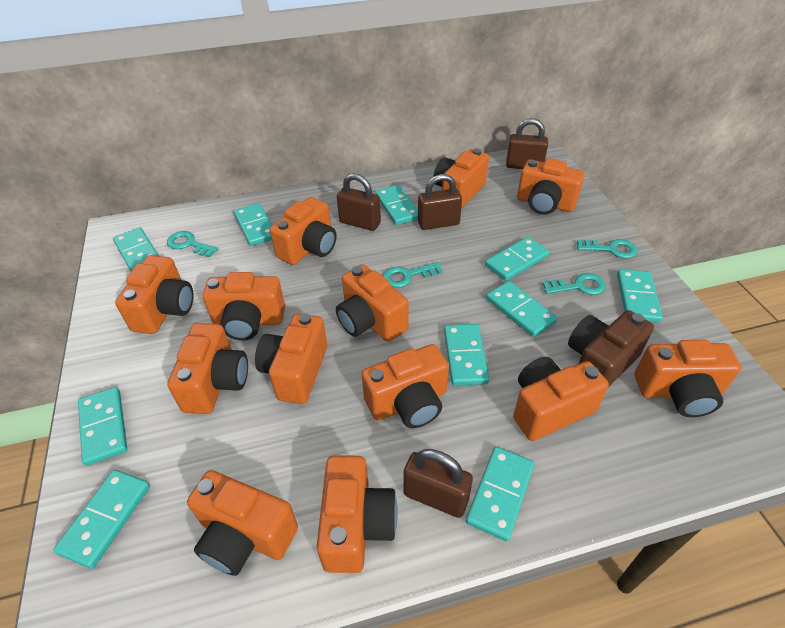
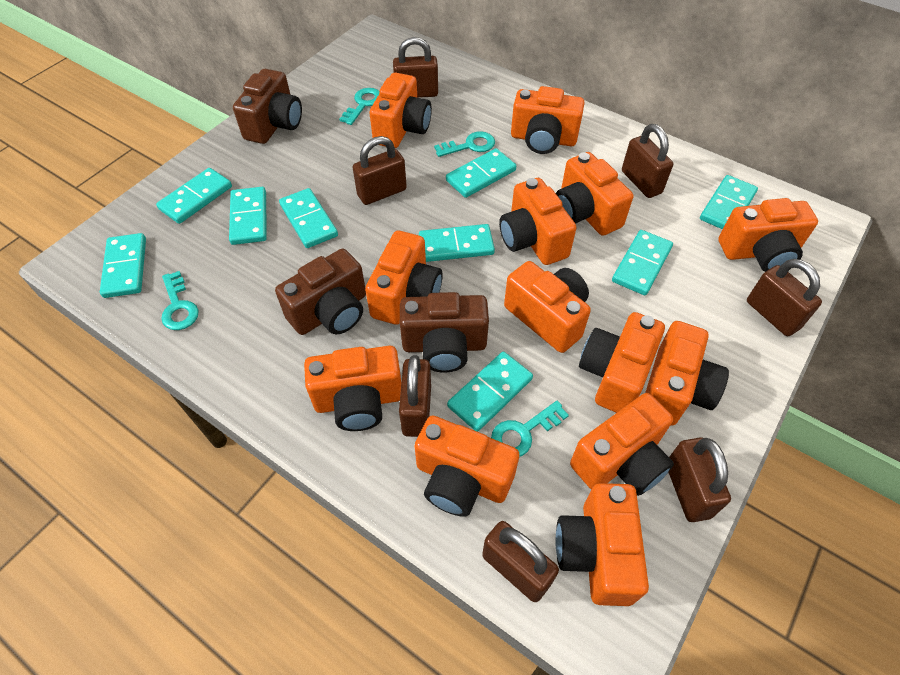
brown camera: 1 -> 3
brown padlock: 4 -> 7
turquoise domino: 10 -> 9

